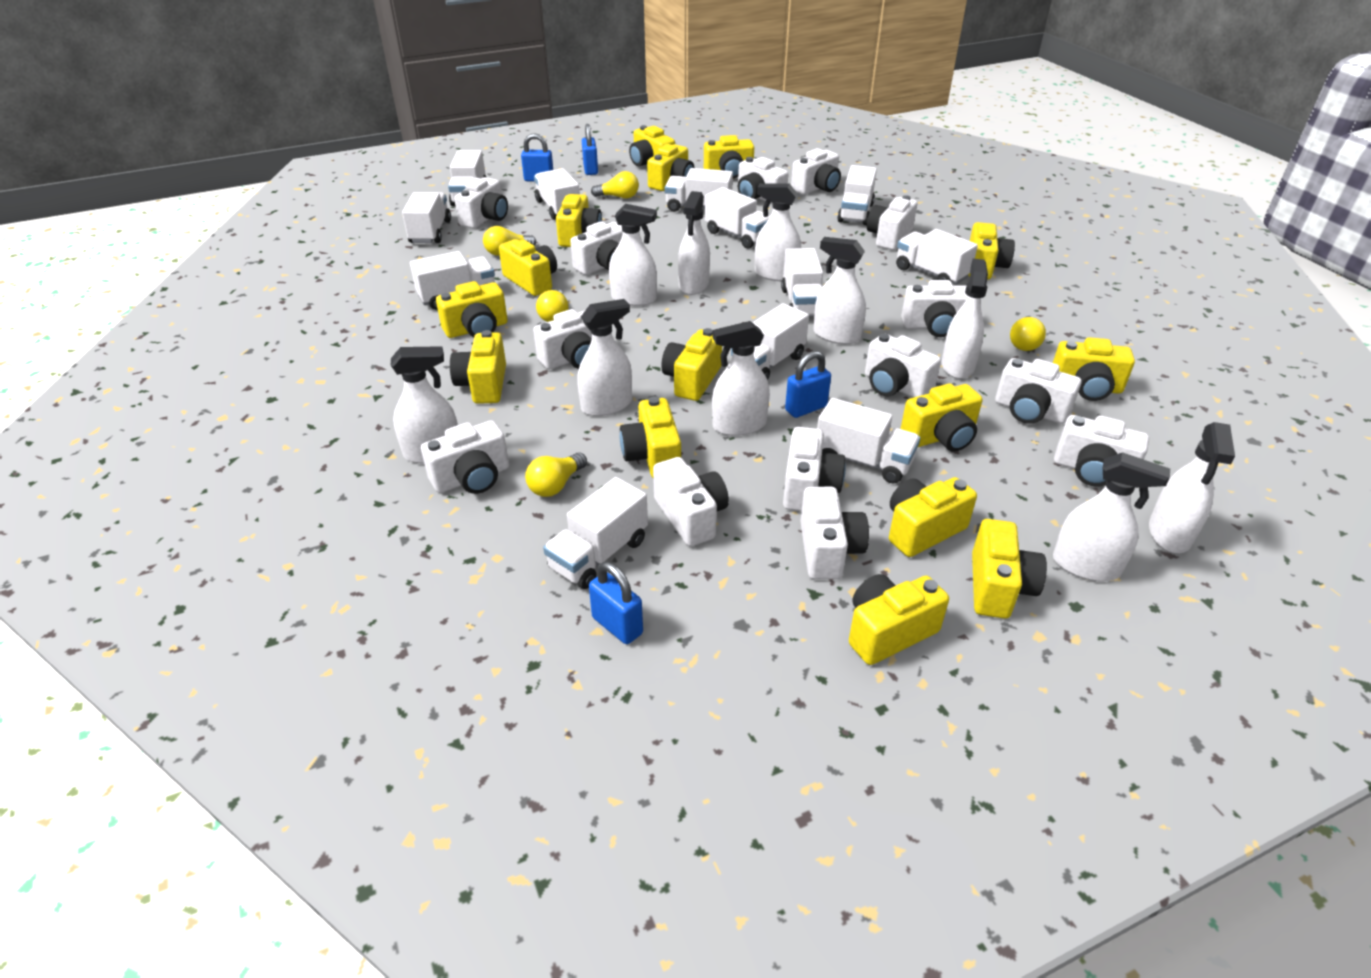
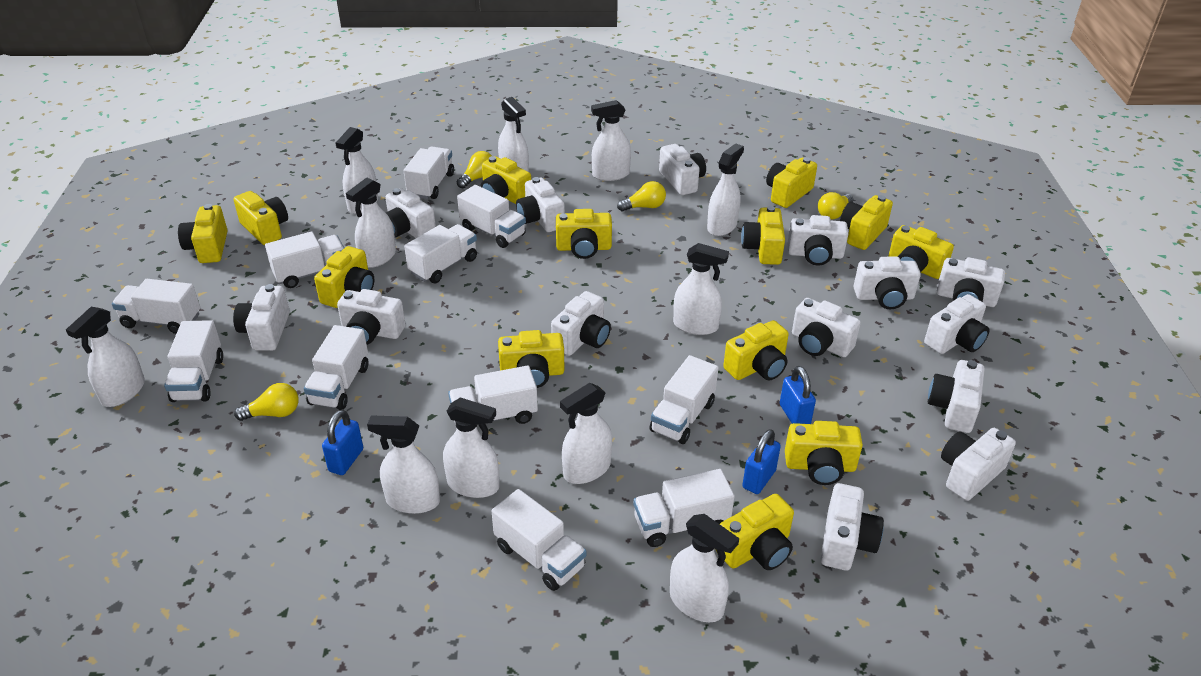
blue padlock: 4 -> 3
white spray bottle: 10 -> 11
white truck: 12 -> 11
yellow camera: 15 -> 13
yellow light bulb: 5 -> 4

